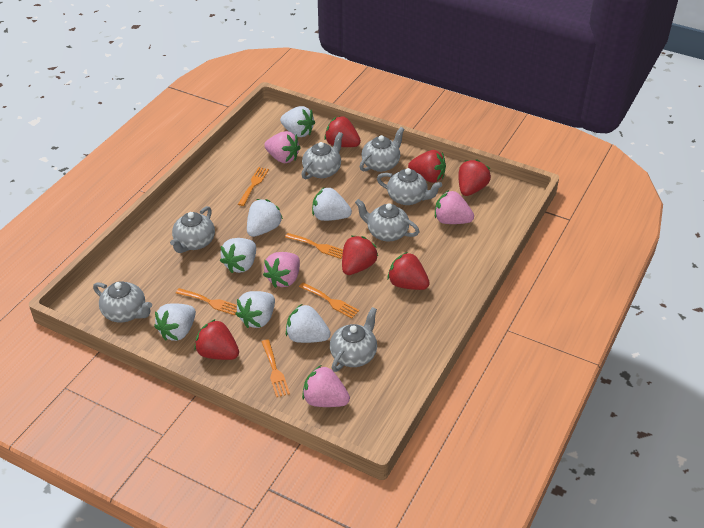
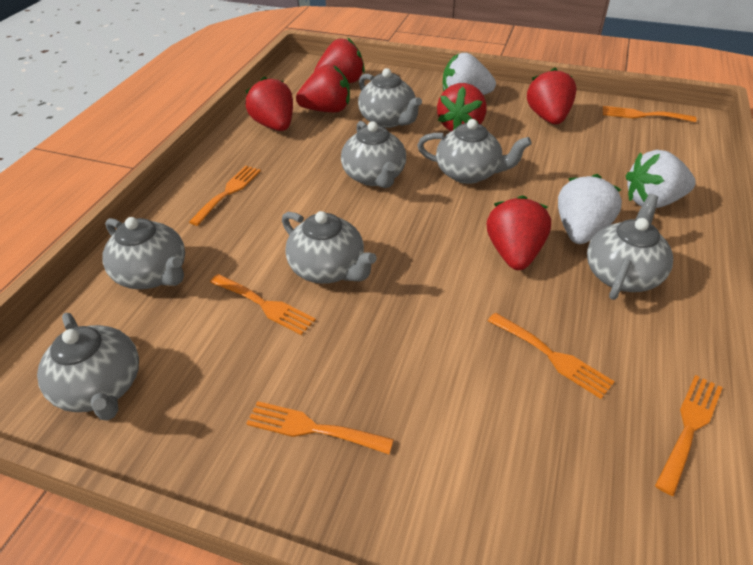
orange fork: 5 -> 6
pink strawberry: 4 -> 0
white strawberry: 7 -> 3

